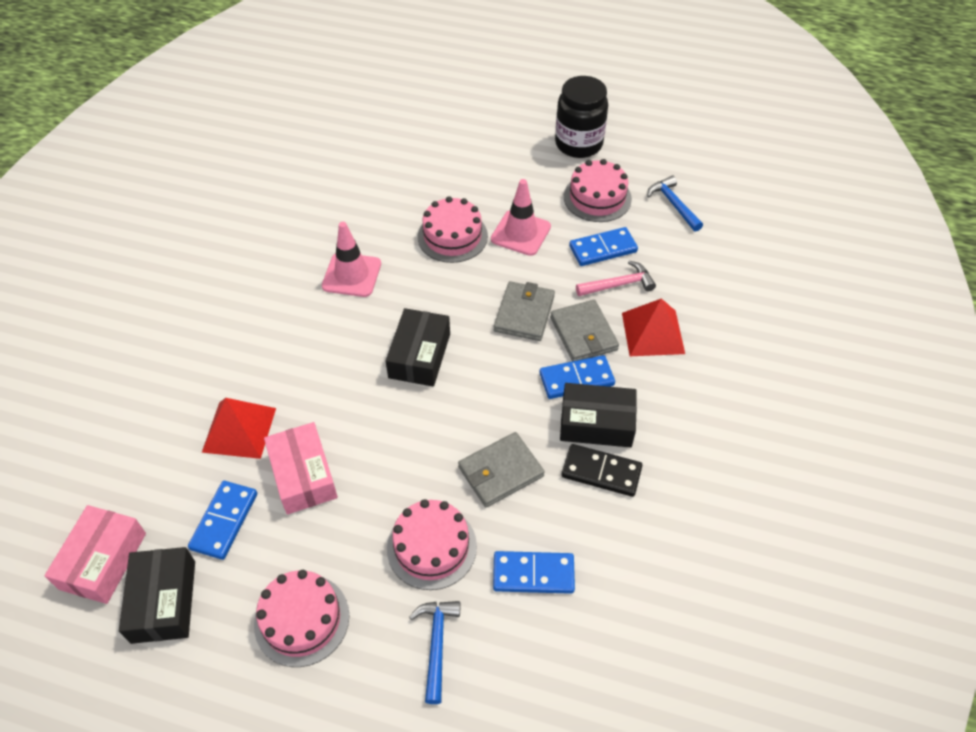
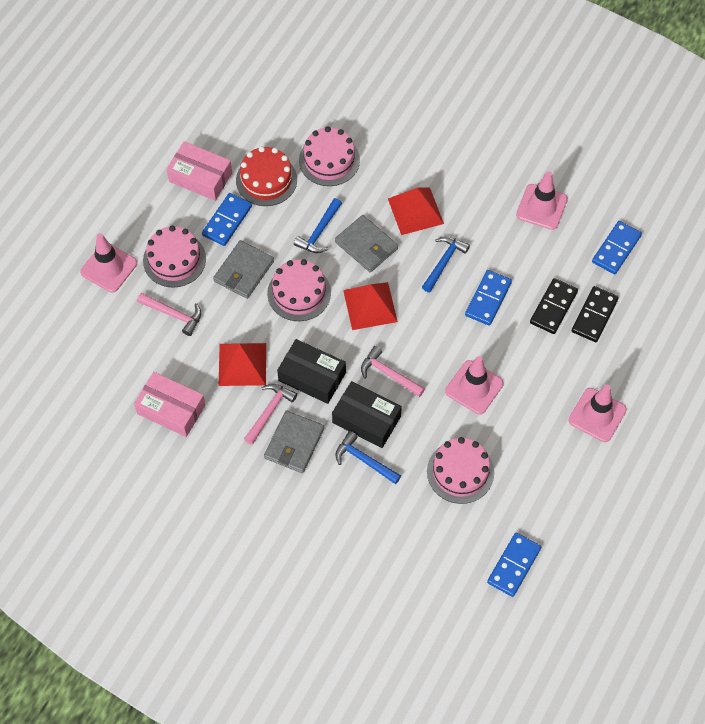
black box: 3 -> 2
black domino: 1 -> 2
black jar: 1 -> 0
blue hammer: 2 -> 3
pink hammer: 1 -> 3
pink traffic cone: 2 -> 4
red cake: 0 -> 1
red pyramid: 2 -> 3

